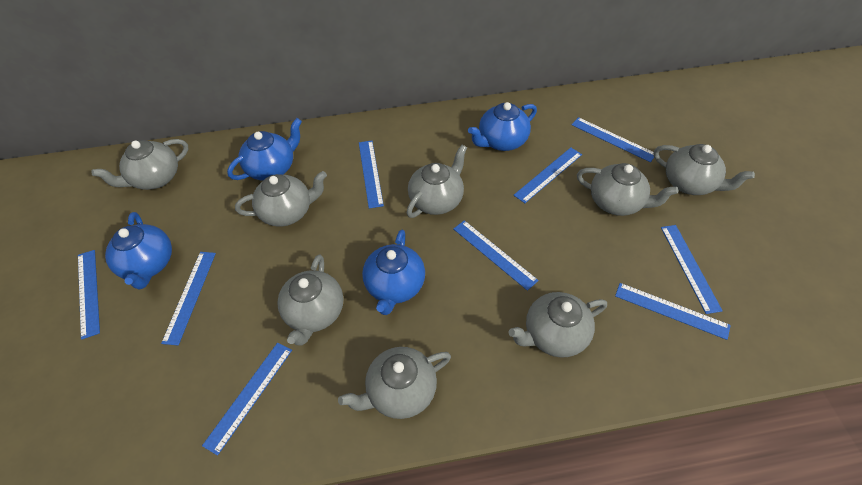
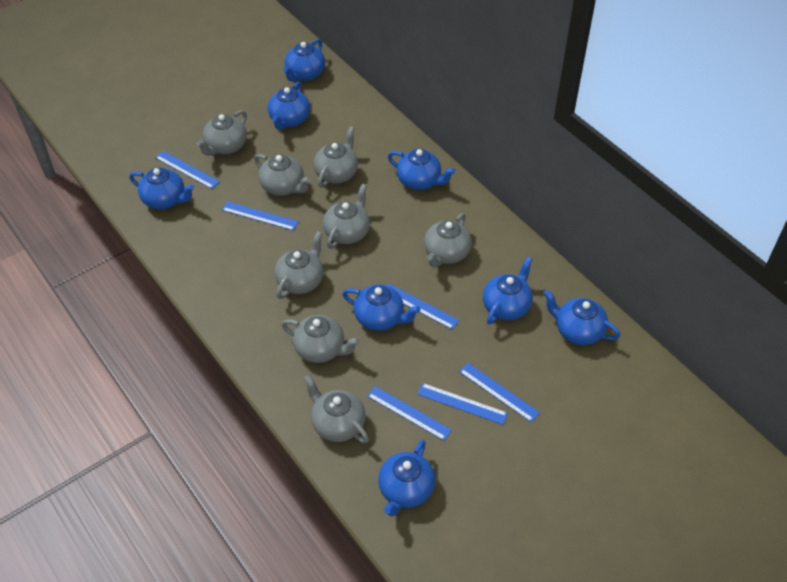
blue ruler: 9 -> 6
blue teapot: 4 -> 8

